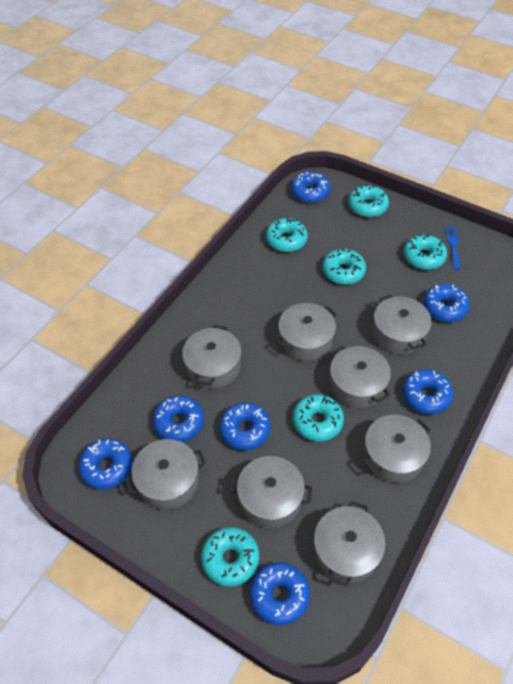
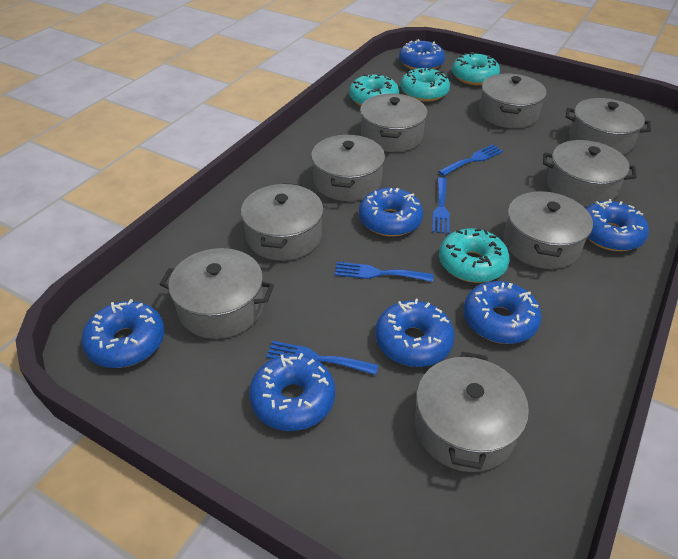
blue fork: 1 -> 4
grey pot: 8 -> 9
turquoise donut: 6 -> 4

